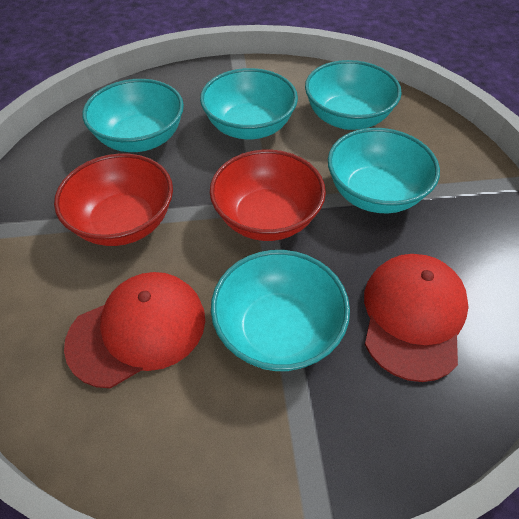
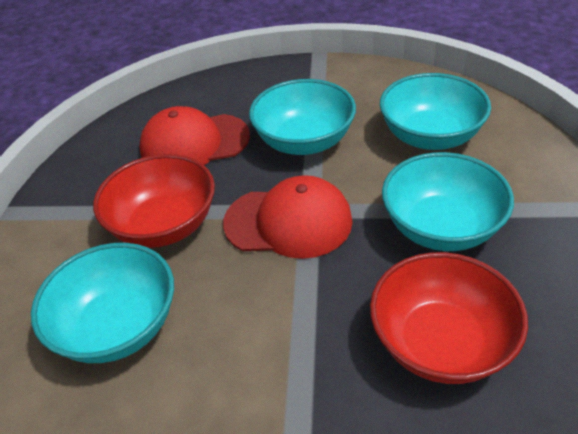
turquoise bowl: 5 -> 4

